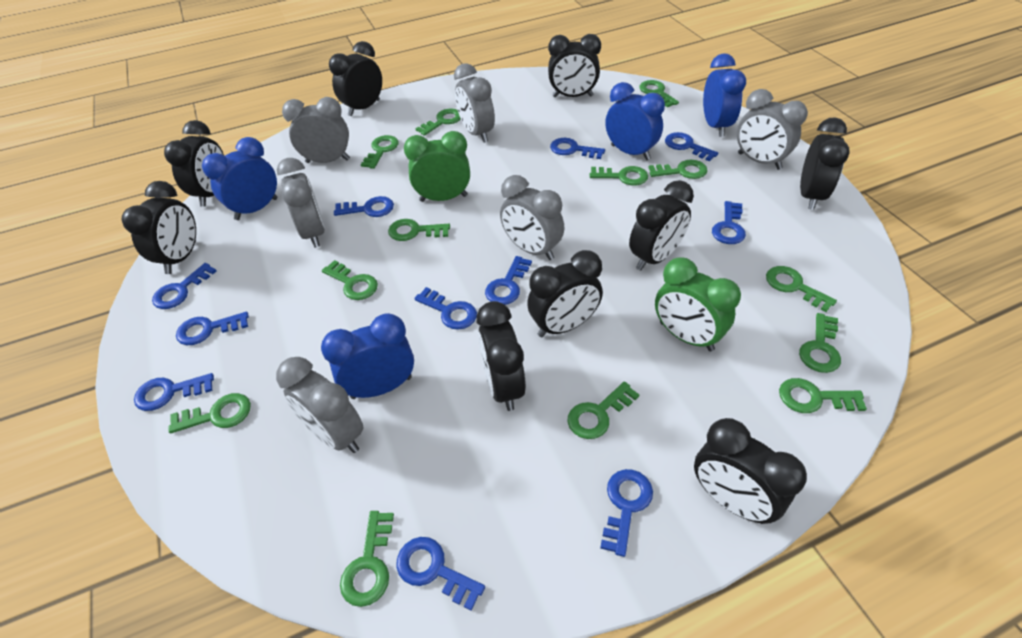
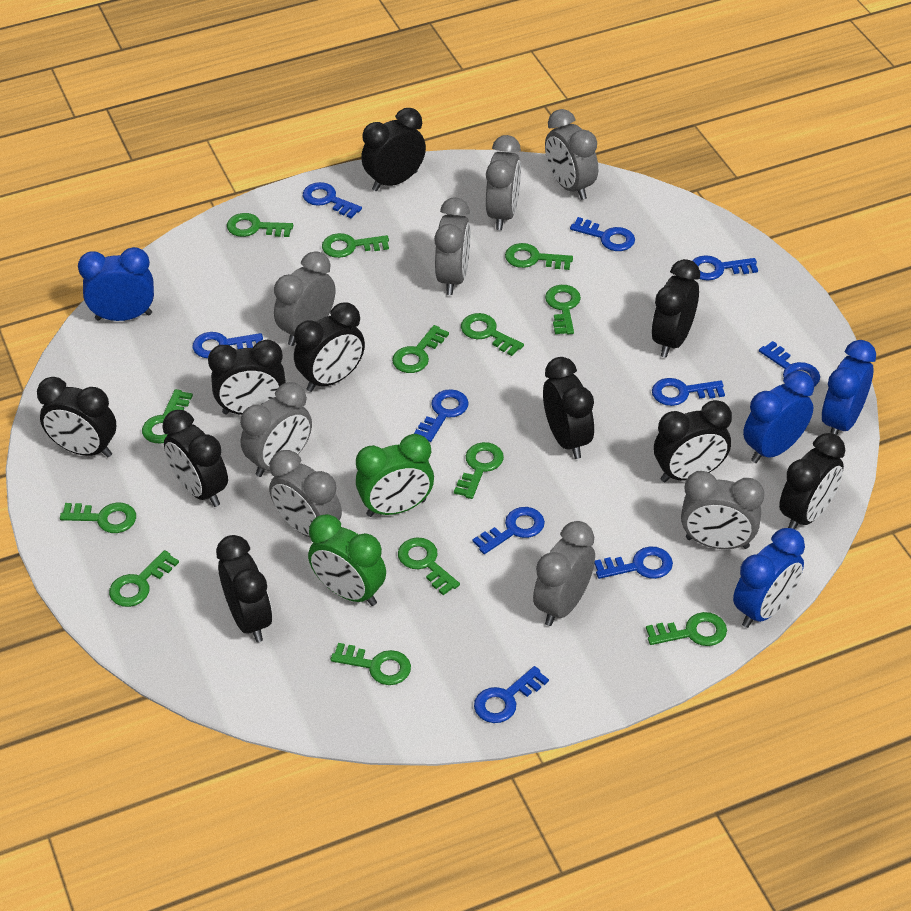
black clock: 9 -> 10
blue key: 11 -> 10
grey clock: 6 -> 8

